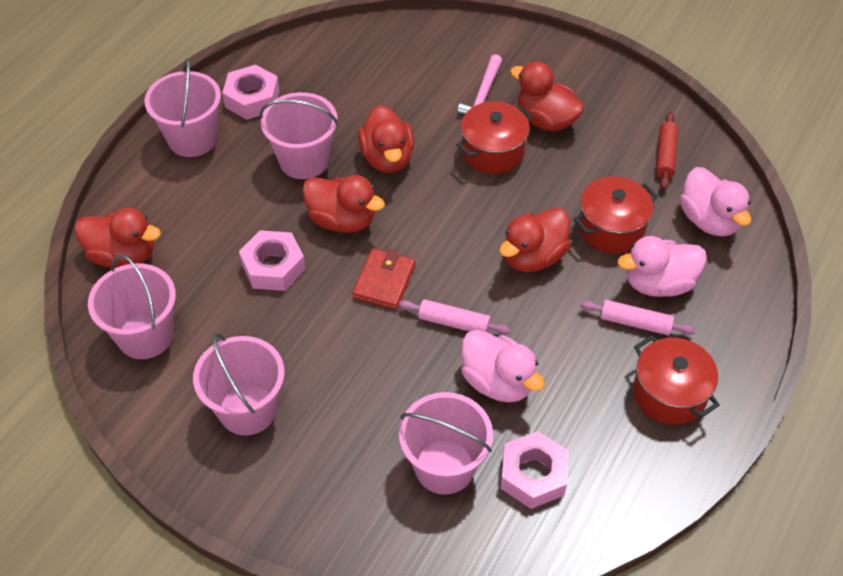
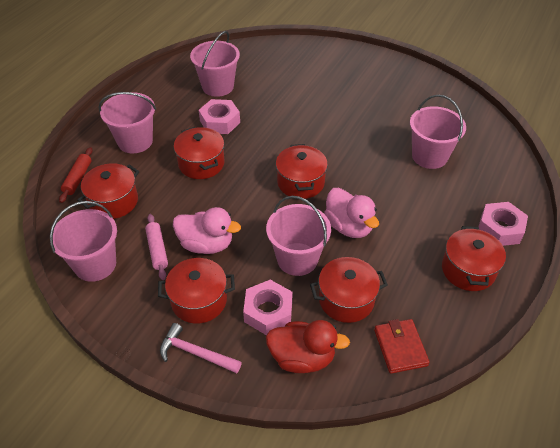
pink duck: 3 -> 2
pink rolling pin: 2 -> 1
red duck: 5 -> 1
red pot: 3 -> 6

